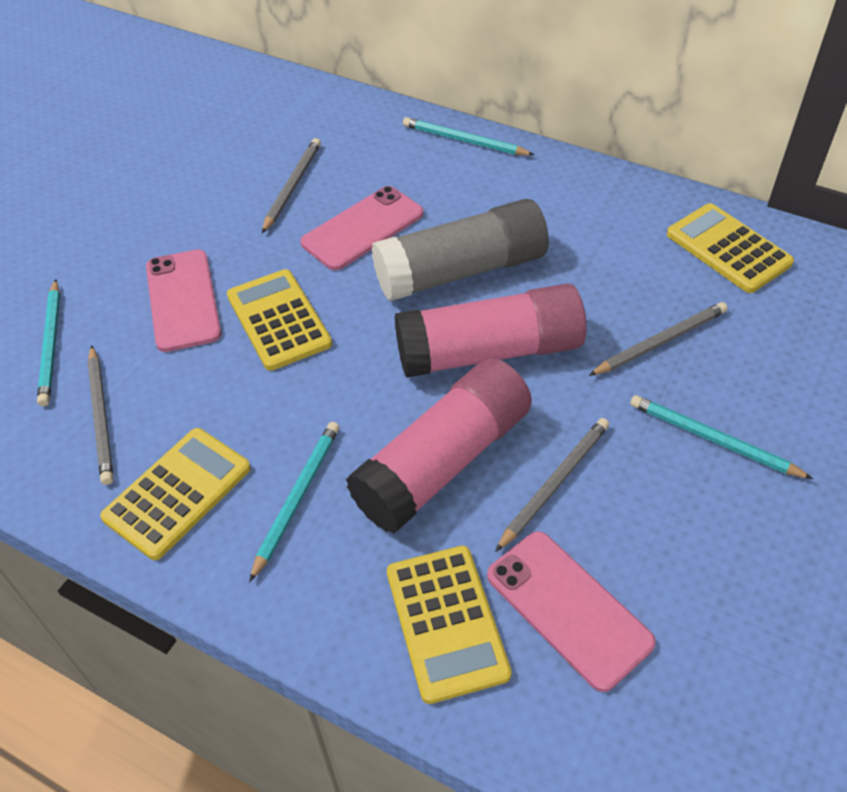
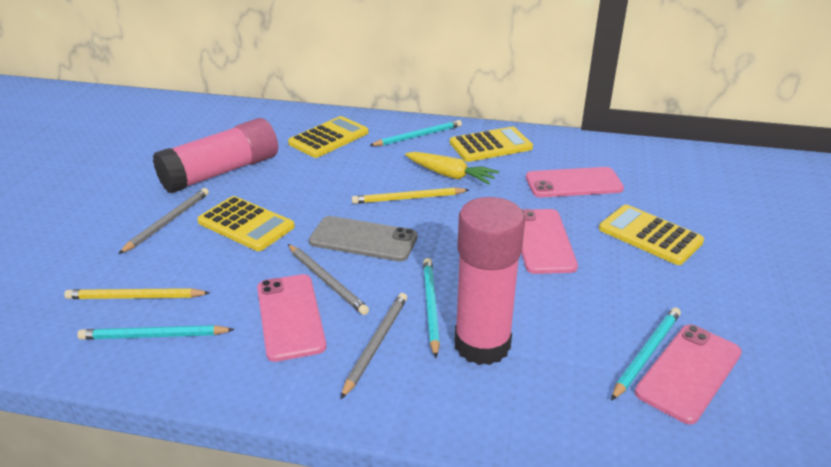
grey glue stick: 1 -> 0
grey pencil: 4 -> 3
grey phone: 0 -> 1
pink phone: 3 -> 4
yellow carrot: 0 -> 1
yellow pencil: 0 -> 2

